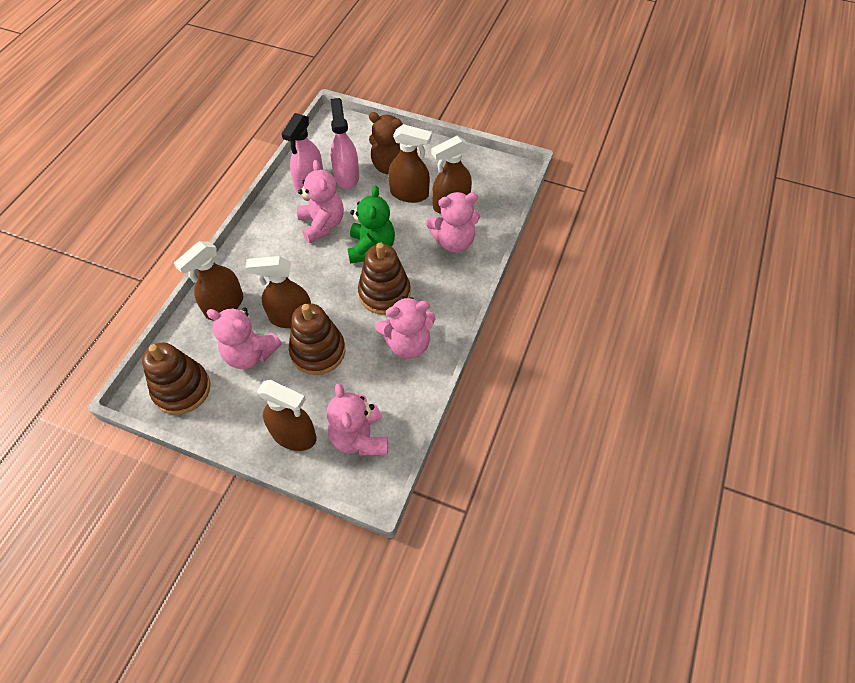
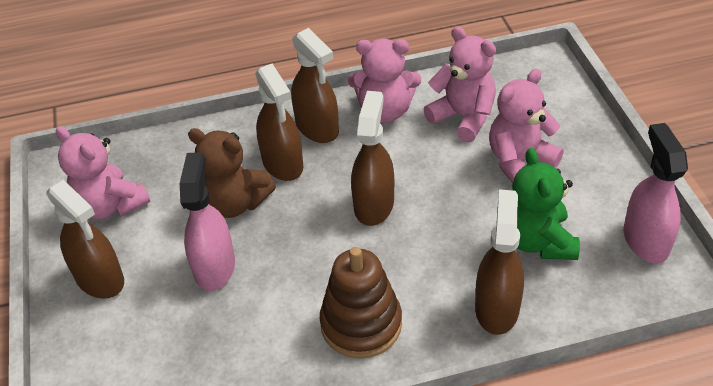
brown stacking toy: 3 -> 1
pink teddy bear: 5 -> 4

